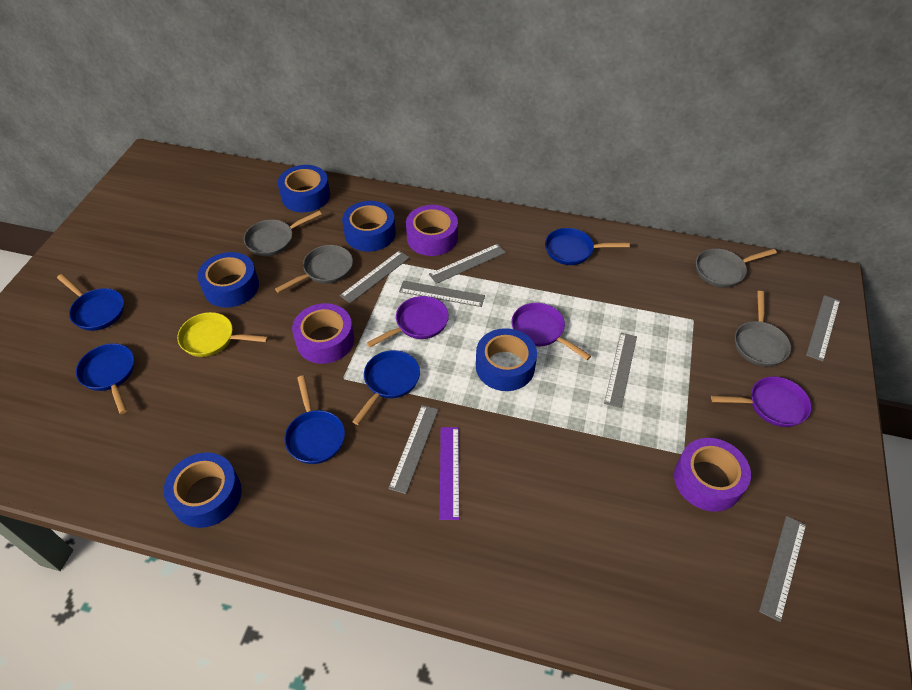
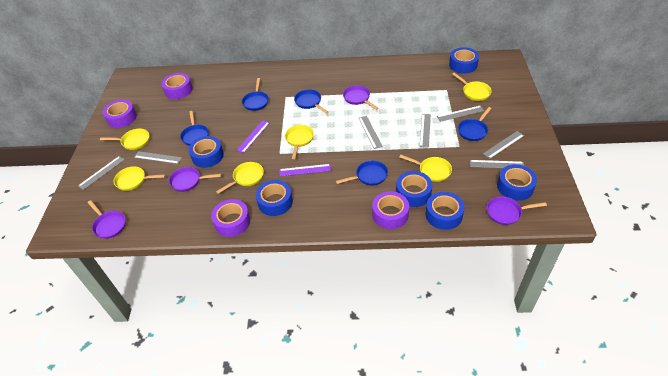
blue tape: 5 -> 6
grey pan: 4 -> 0
purple pan: 3 -> 4
purple ruler: 1 -> 2
purple tape: 3 -> 4
yellow pan: 1 -> 6

